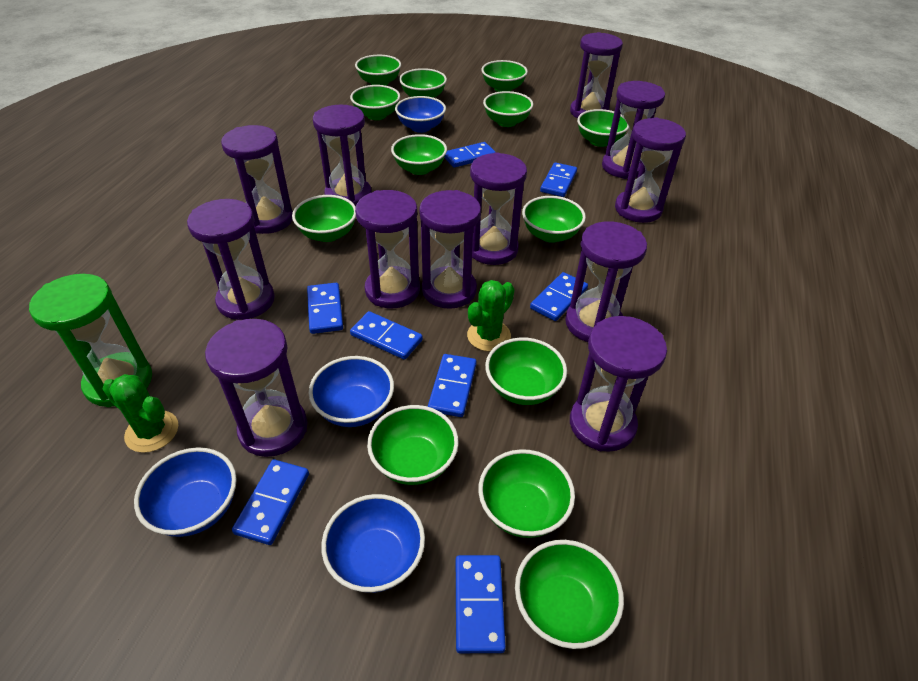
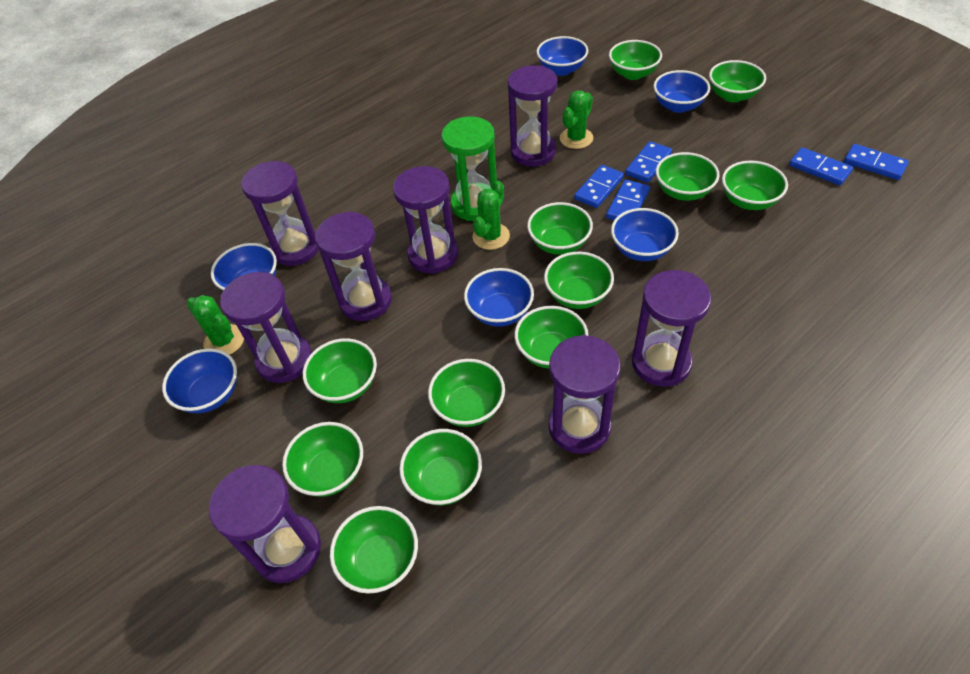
blue bowl: 4 -> 6
blue domino: 8 -> 5
green bowl: 13 -> 12
green cactus: 2 -> 3
purple hourglass: 12 -> 8

